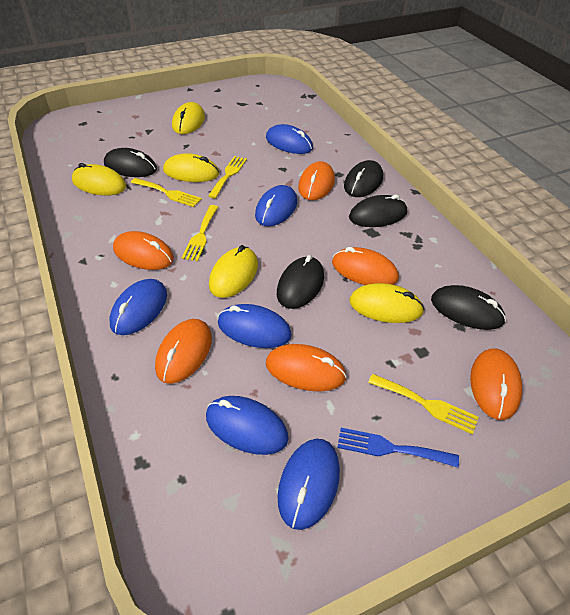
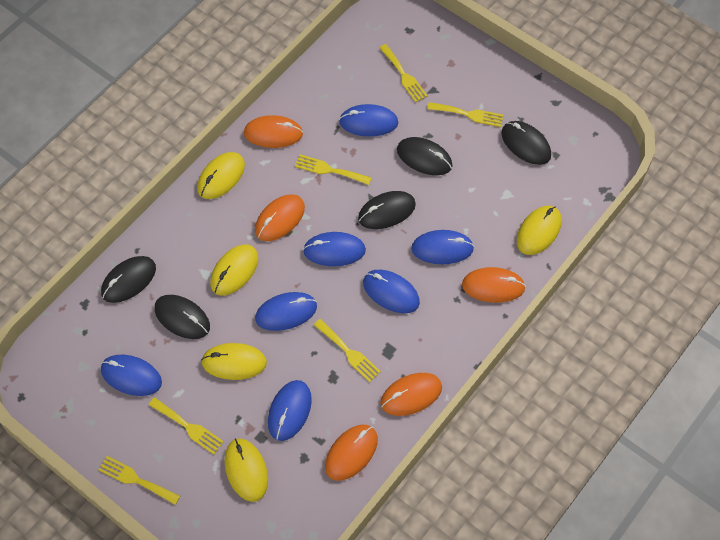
blue fork: 1 -> 0
blue mouse: 6 -> 7
orange mouse: 6 -> 5
yellow fork: 4 -> 6

